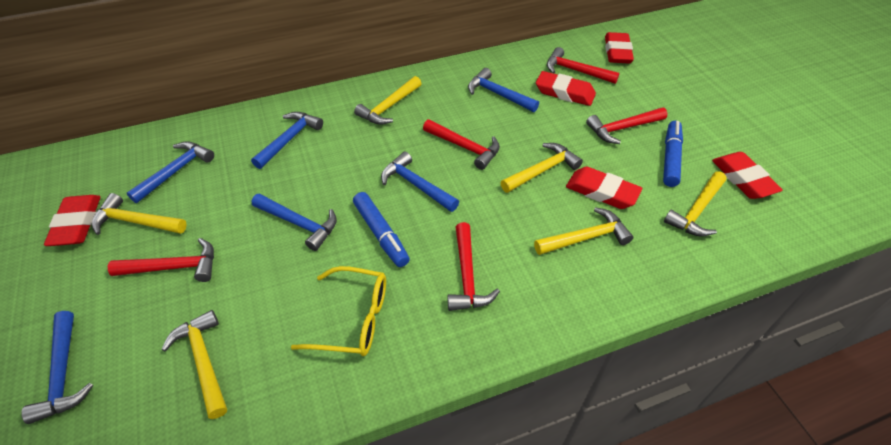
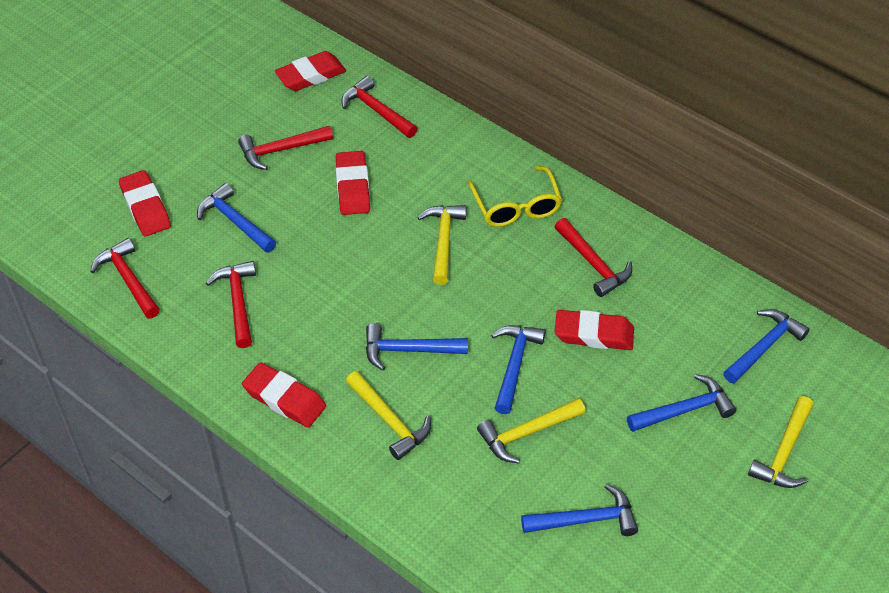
blue marker: 2 -> 0
yellow hammer: 6 -> 4

